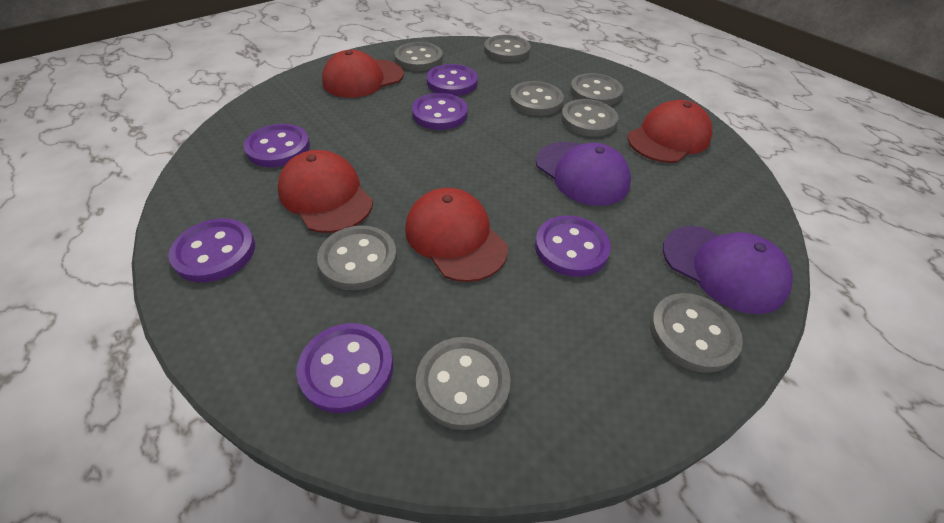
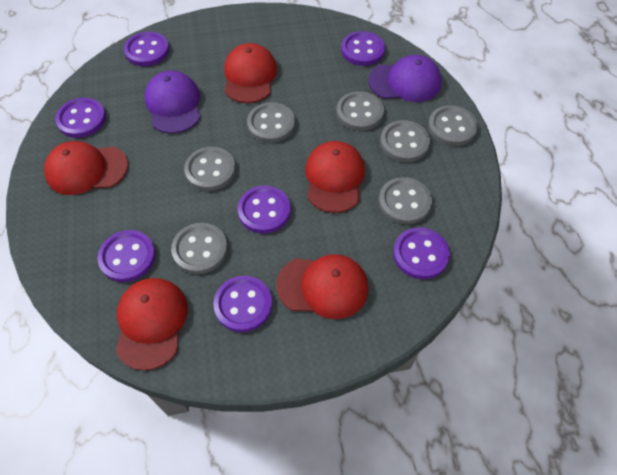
grey button: 8 -> 7
purple button: 6 -> 7
red cap: 4 -> 5

